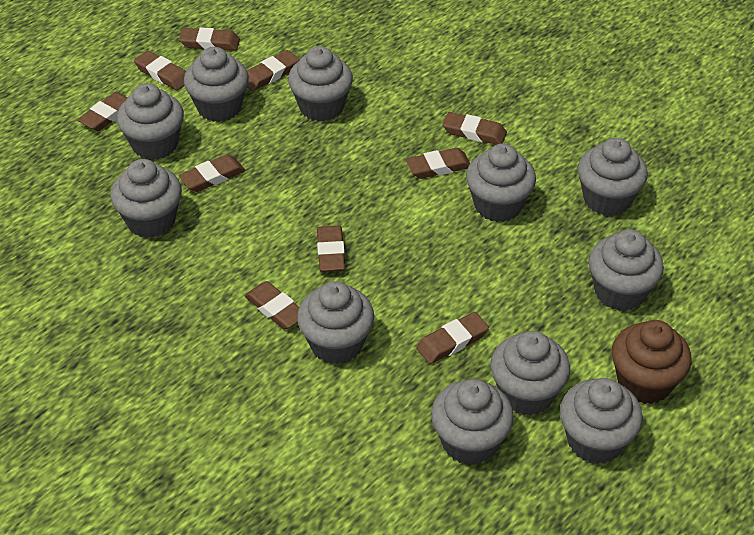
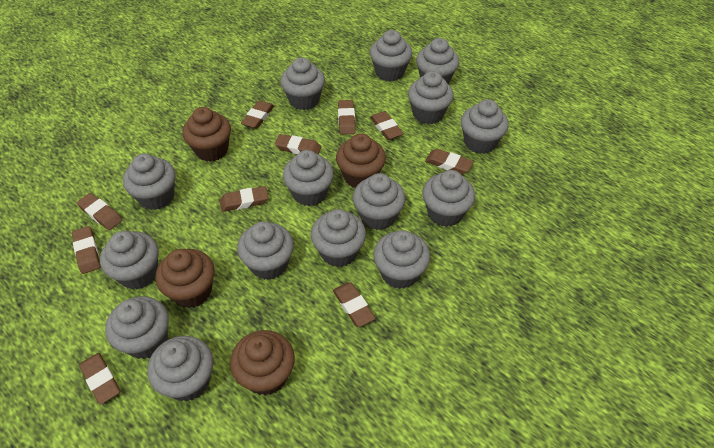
brown cupcake: 1 -> 4
grey cupcake: 11 -> 15

